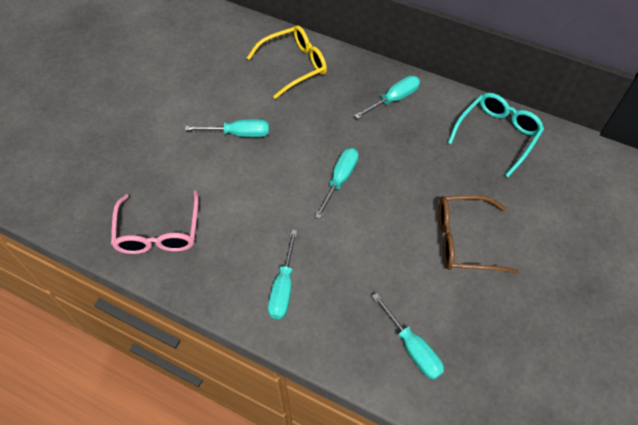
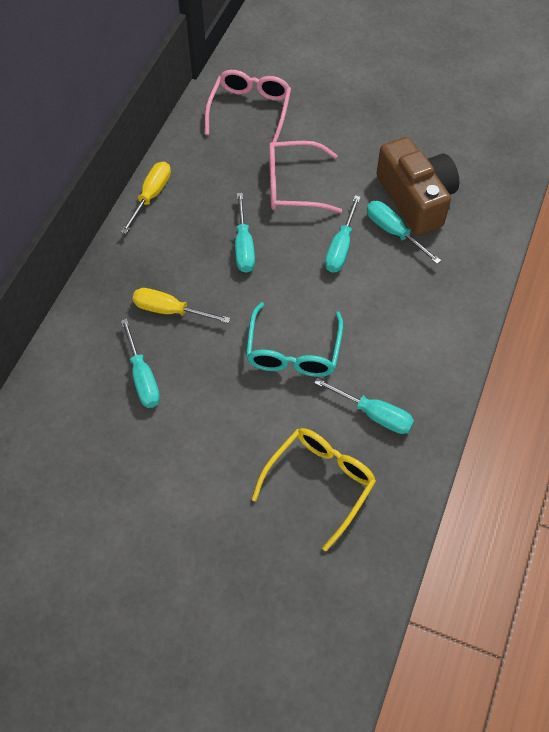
brown camera: 0 -> 1
brown glasses: 1 -> 0
pink glasses: 1 -> 2
yellow screwdriver: 0 -> 2

